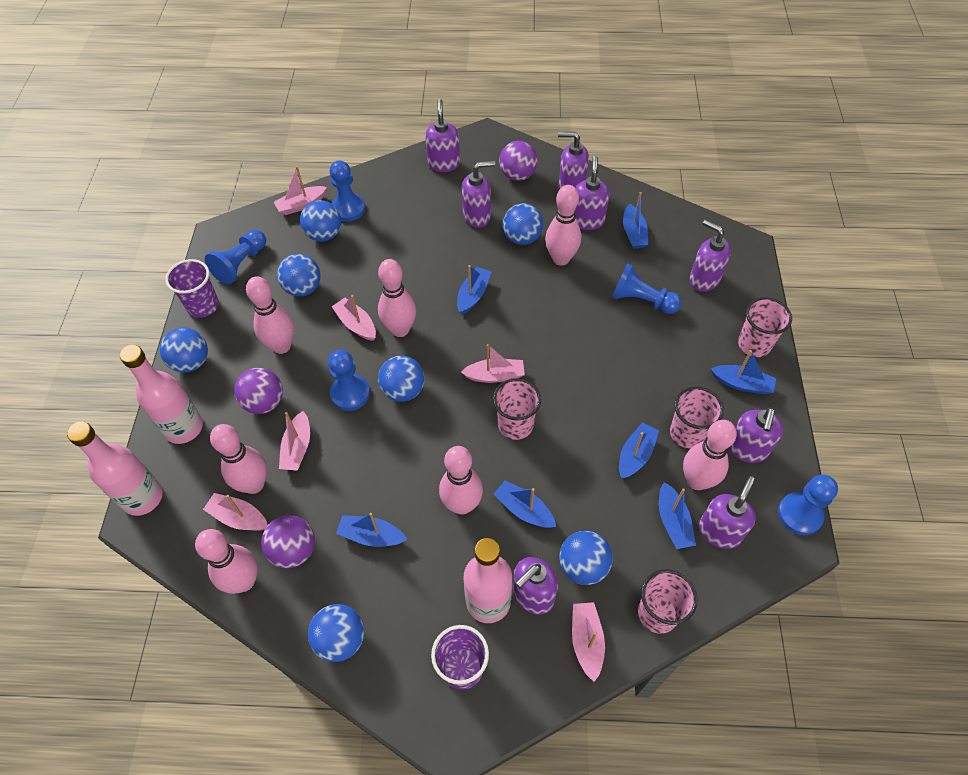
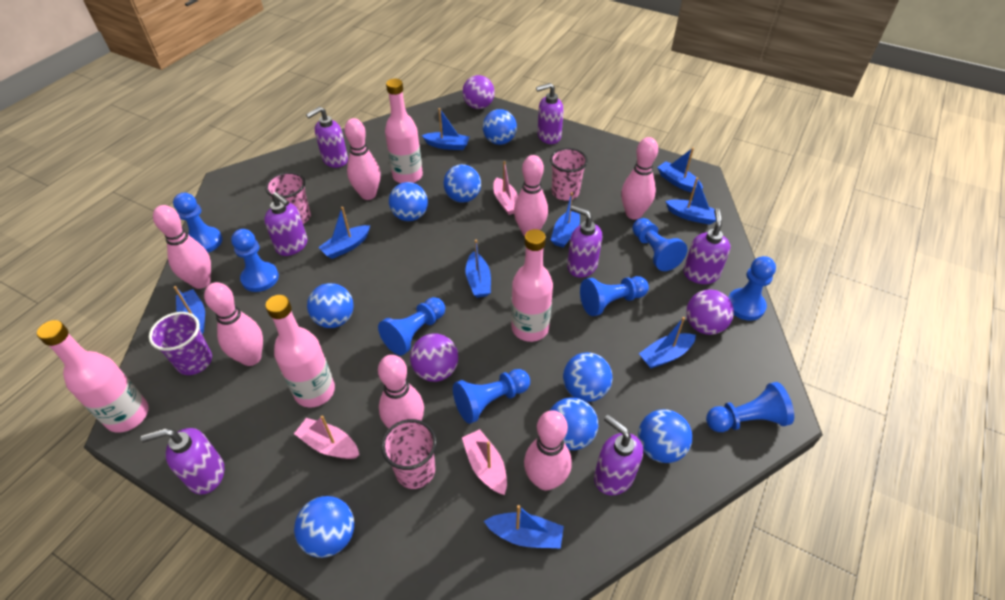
blue ball: 7 -> 8
blue boat: 7 -> 9
blue pawn: 5 -> 8
pink boat: 6 -> 3
pink bottle: 3 -> 4
pink cup: 4 -> 3
purple cup: 2 -> 1
purple soap dispenser: 8 -> 7

